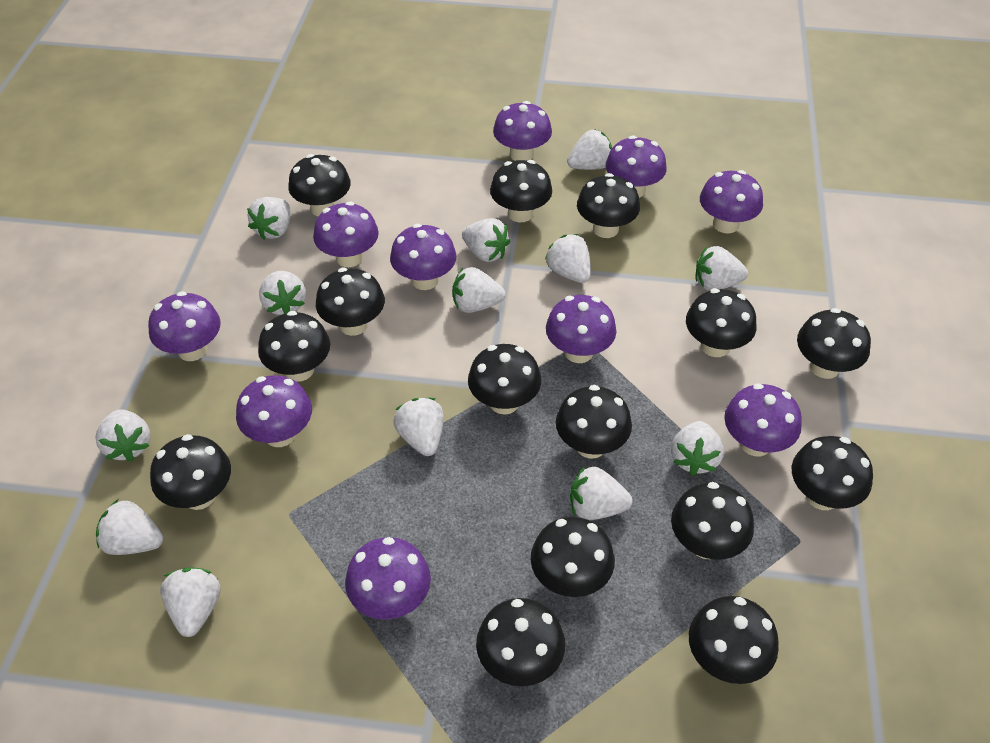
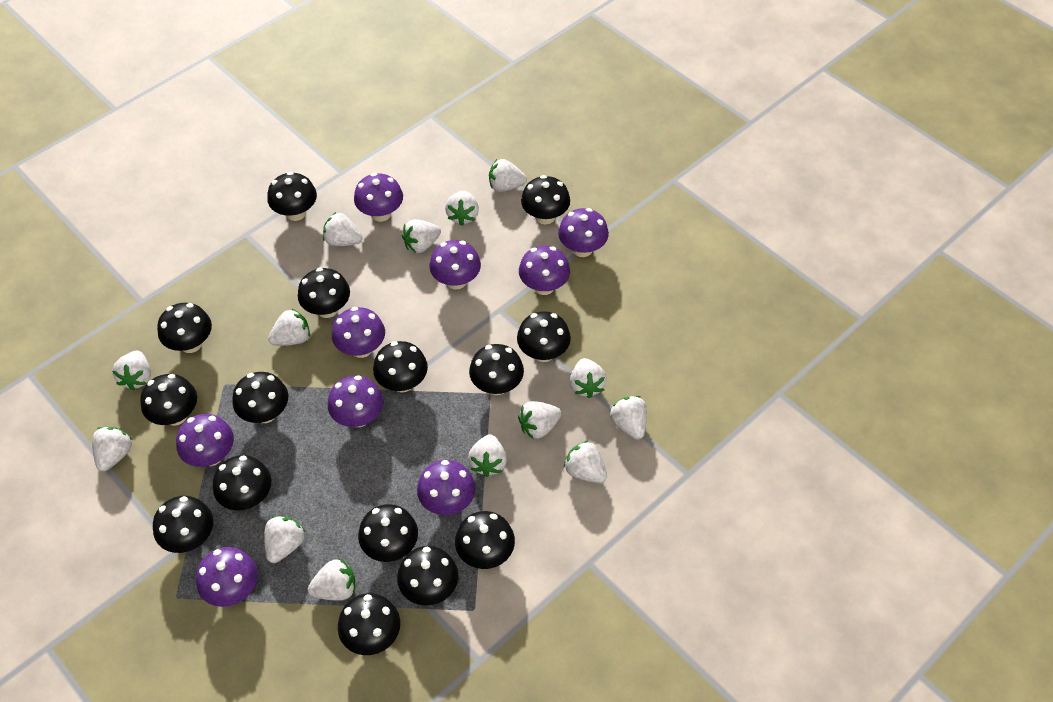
purple mushroom: 10 -> 9
white strawberry: 13 -> 14

